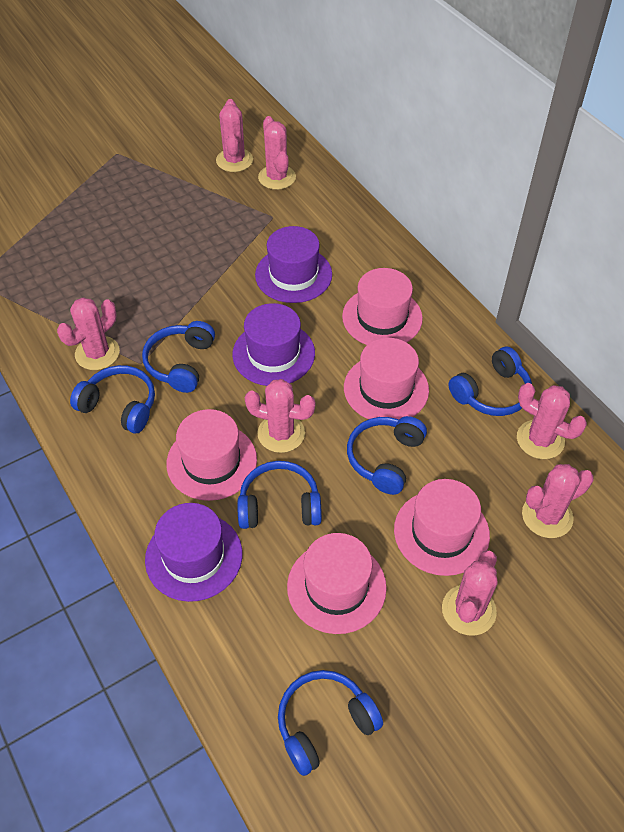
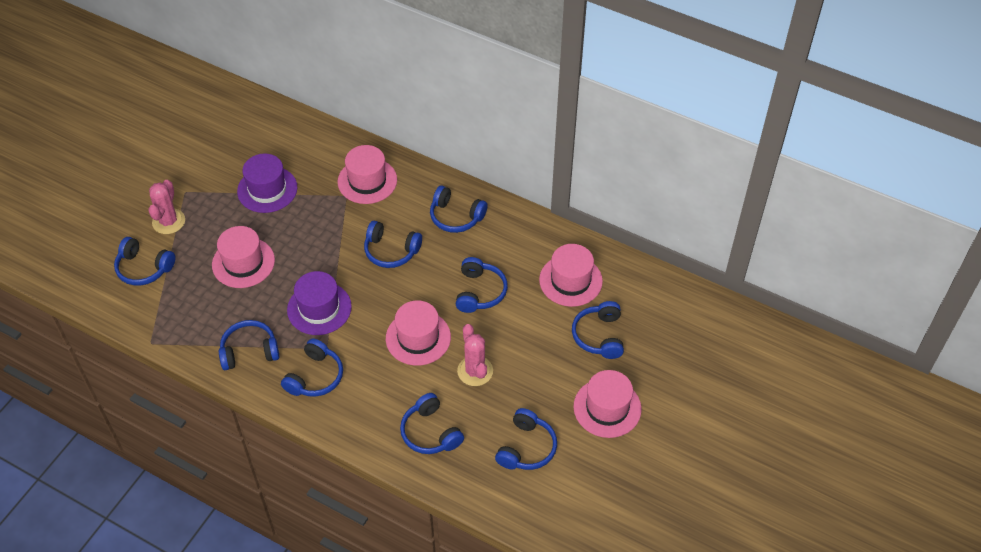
blue headphones: 6 -> 9
pink cactus: 7 -> 2
purple hat: 3 -> 2

